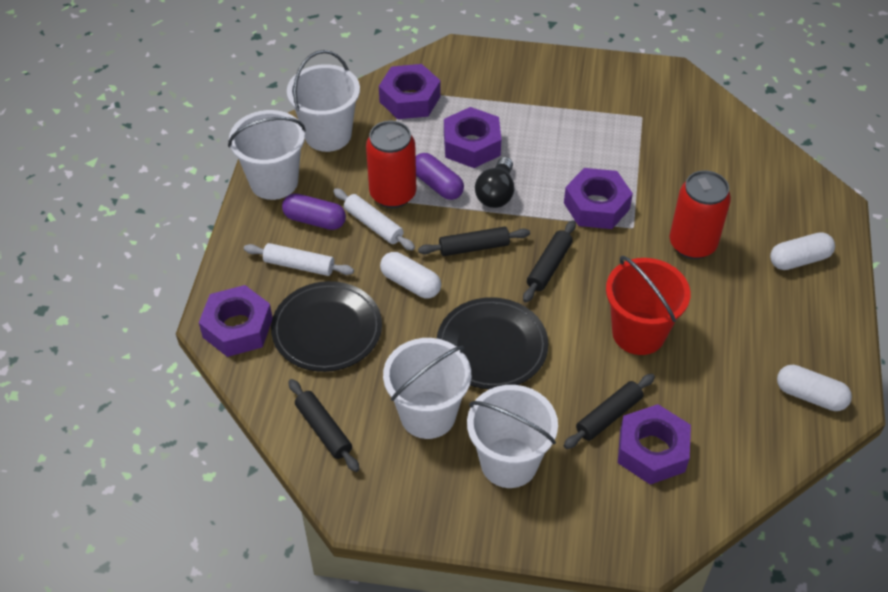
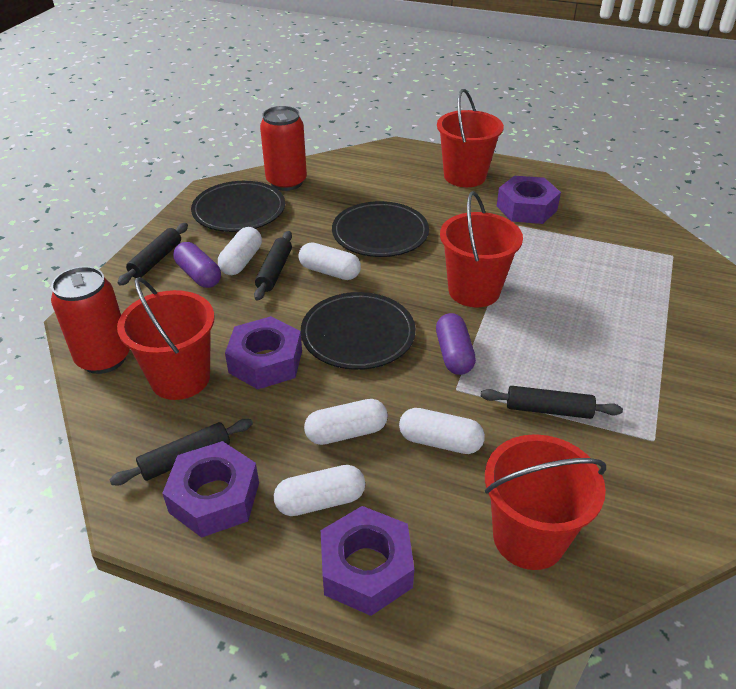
black light bulb: 1 -> 0
black plate: 2 -> 3
purple nut: 5 -> 4
red bucket: 1 -> 4
white bucket: 4 -> 0
white capsule: 3 -> 5
white rolling pin: 2 -> 0

